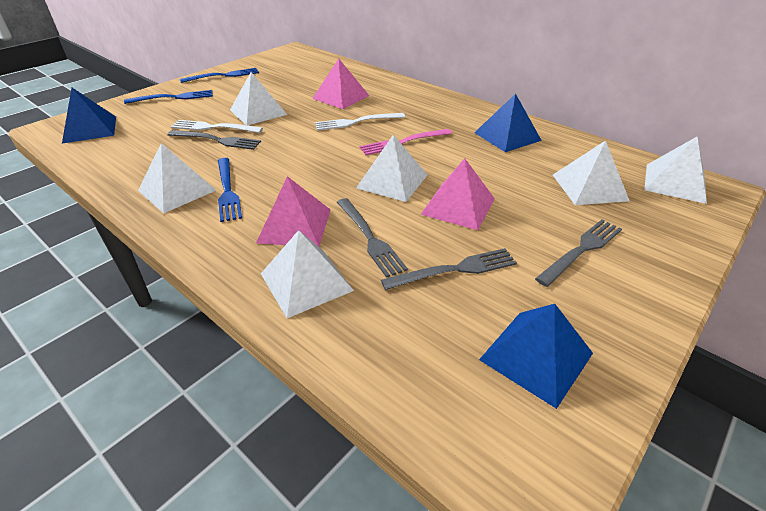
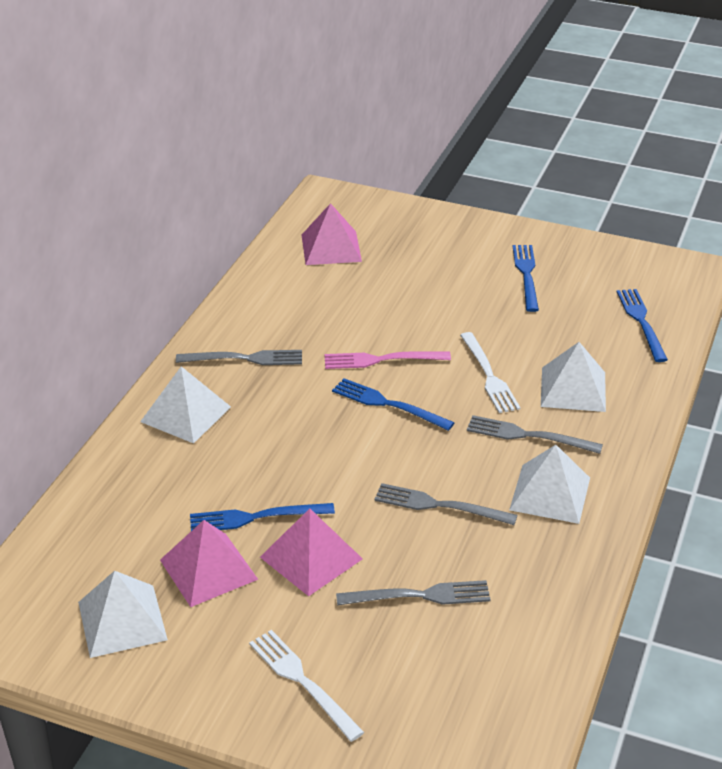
blue fork: 3 -> 4
blue pyramid: 3 -> 0
white pyramid: 6 -> 4

